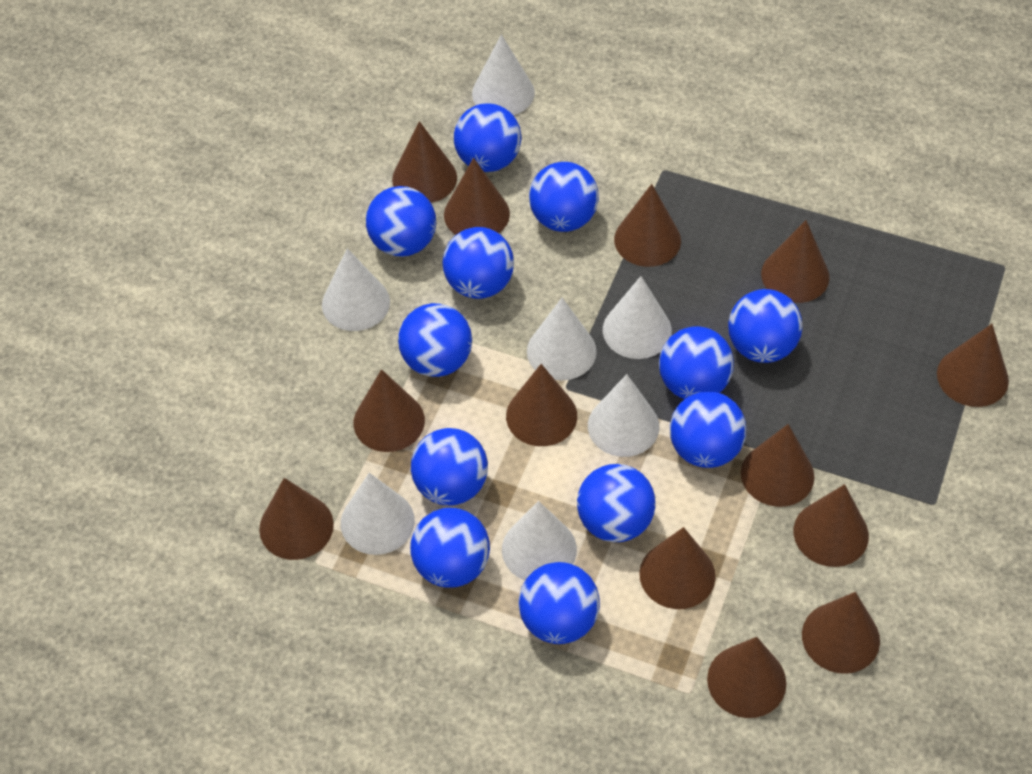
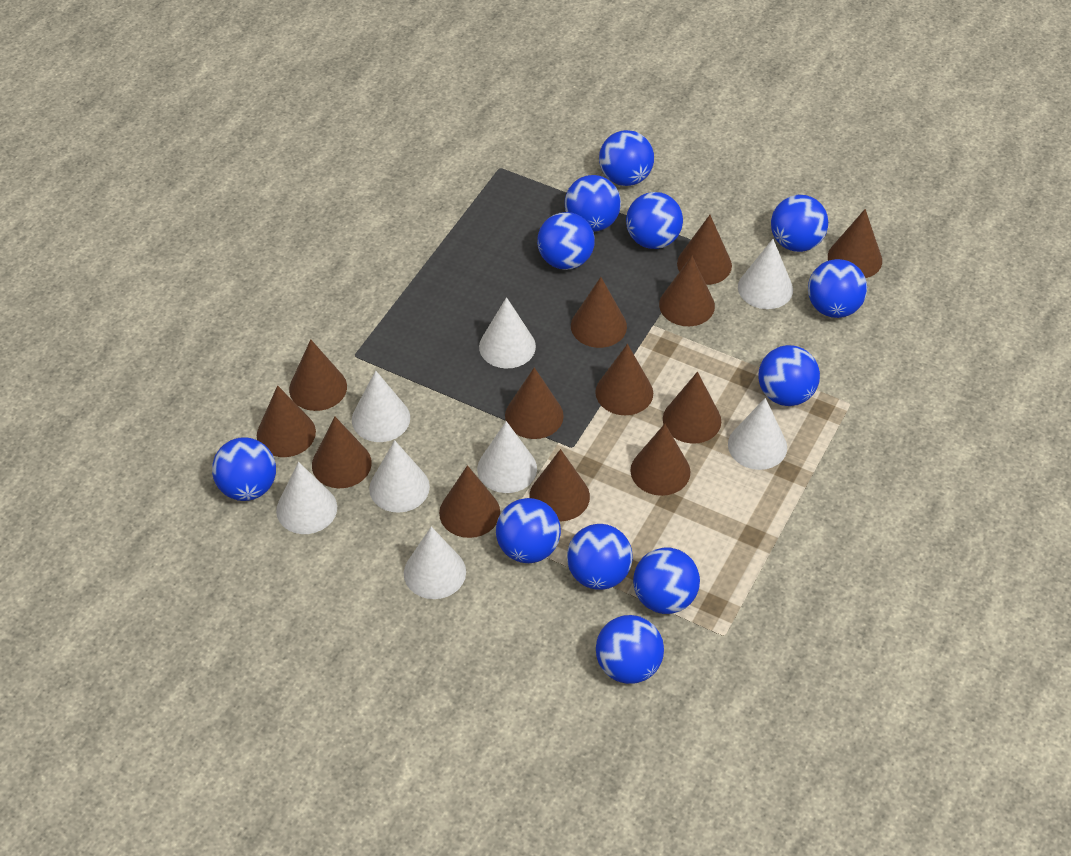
white cone: 7 -> 8

